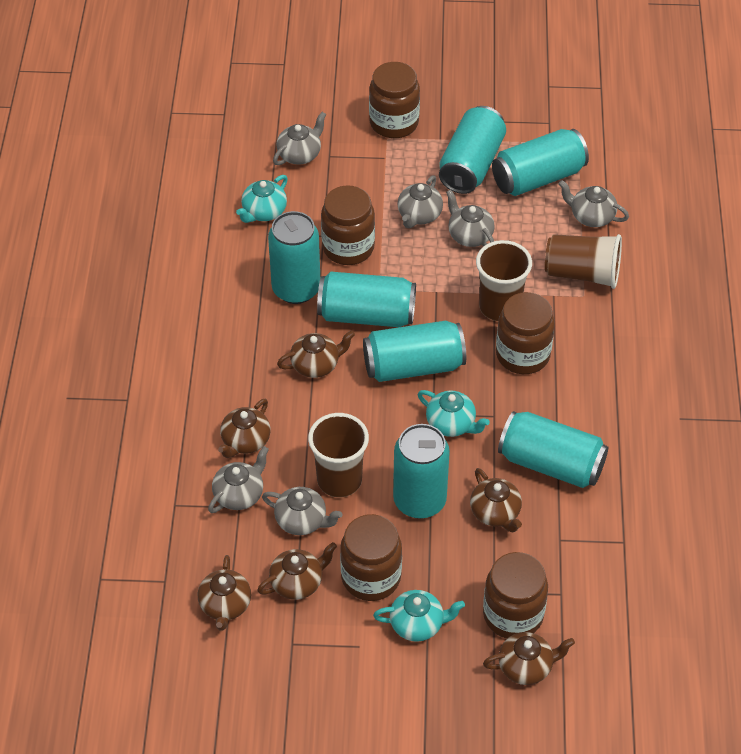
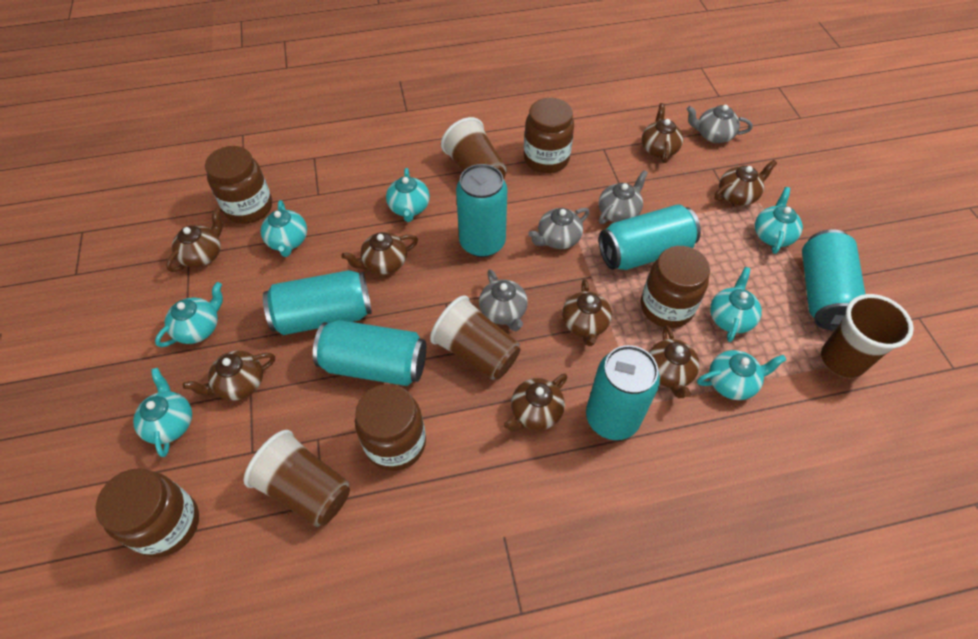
brown cup: 3 -> 4
brown teapot: 6 -> 8
grey teapot: 6 -> 4
turquoise can: 7 -> 6
turquoise teapot: 3 -> 7

